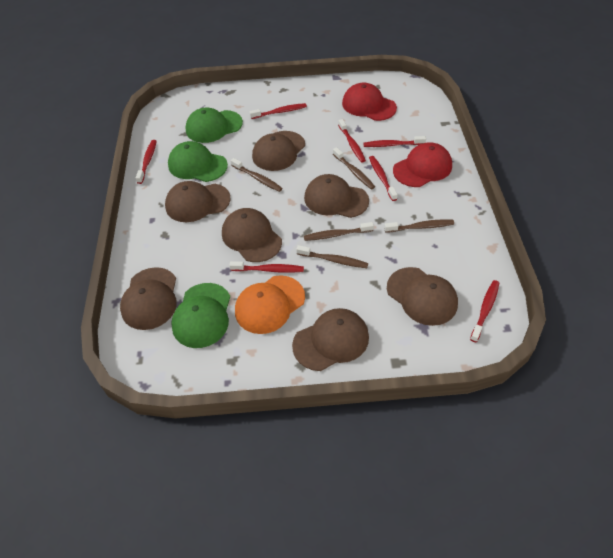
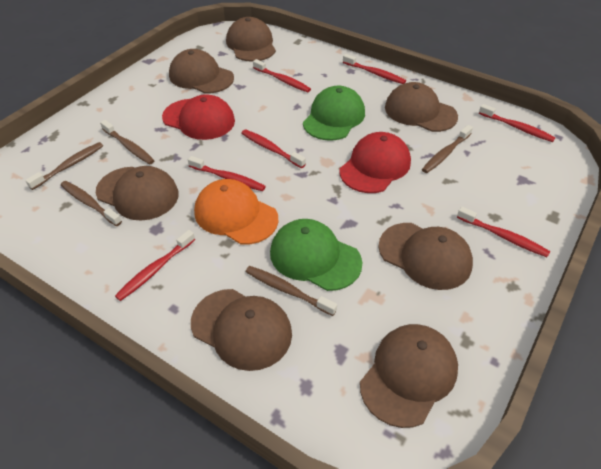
green cap: 3 -> 2

